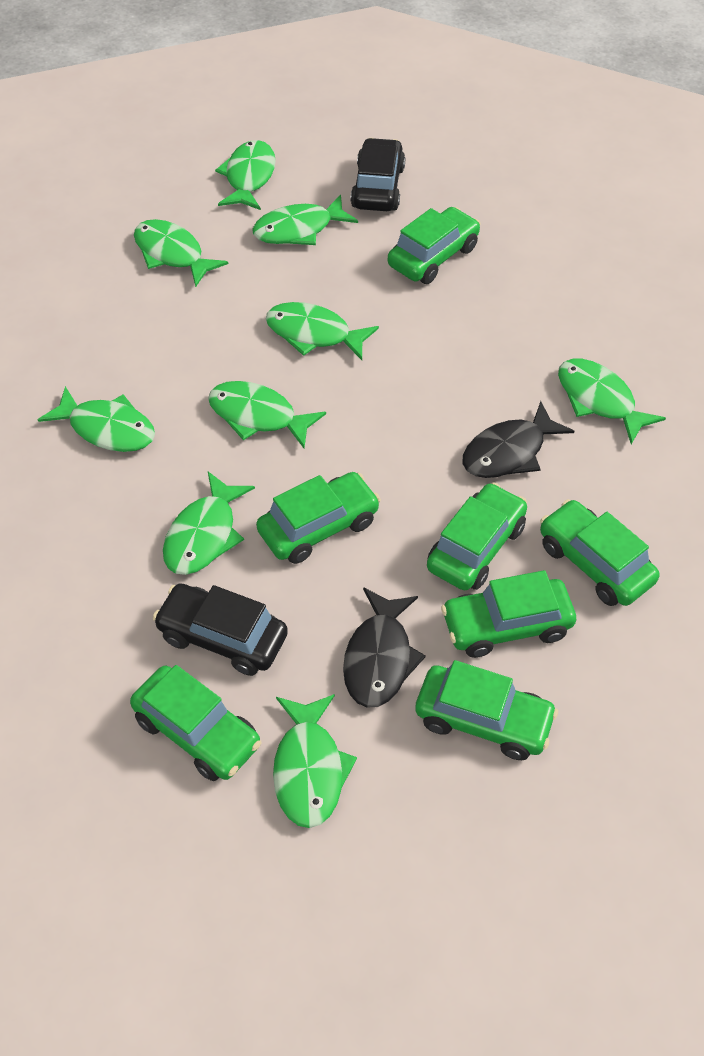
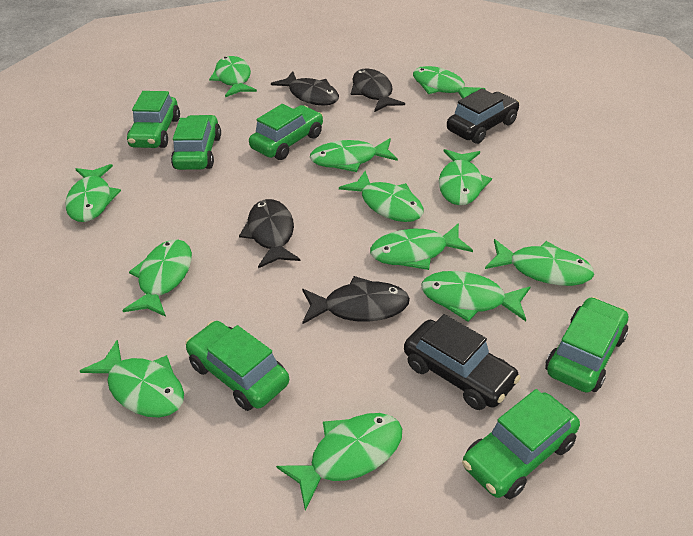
black fish: 2 -> 4
green car: 7 -> 6
green fish: 9 -> 12

